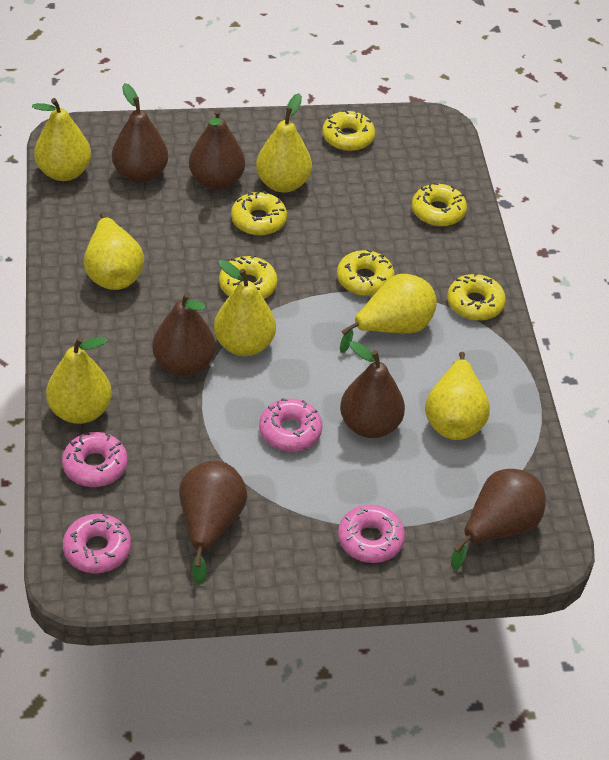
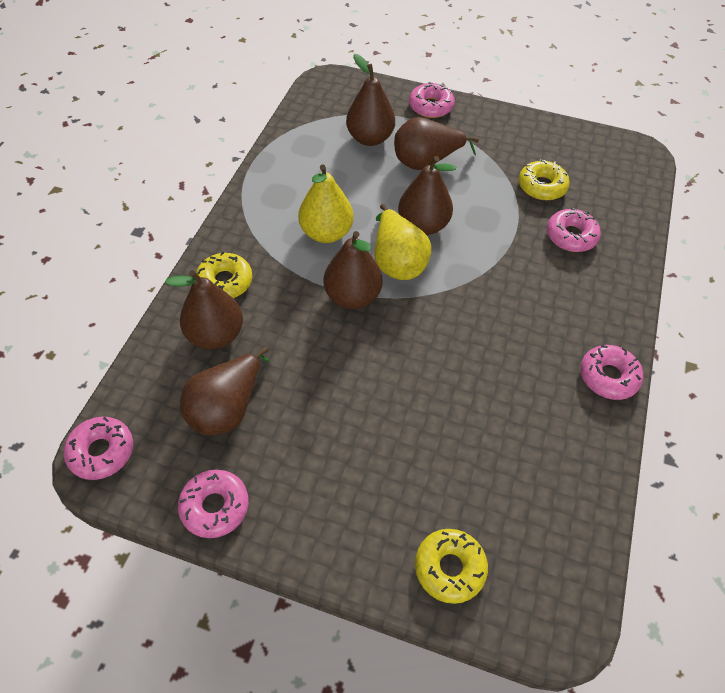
pink donut: 4 -> 5
yellow donut: 6 -> 3
yellow pear: 7 -> 2

